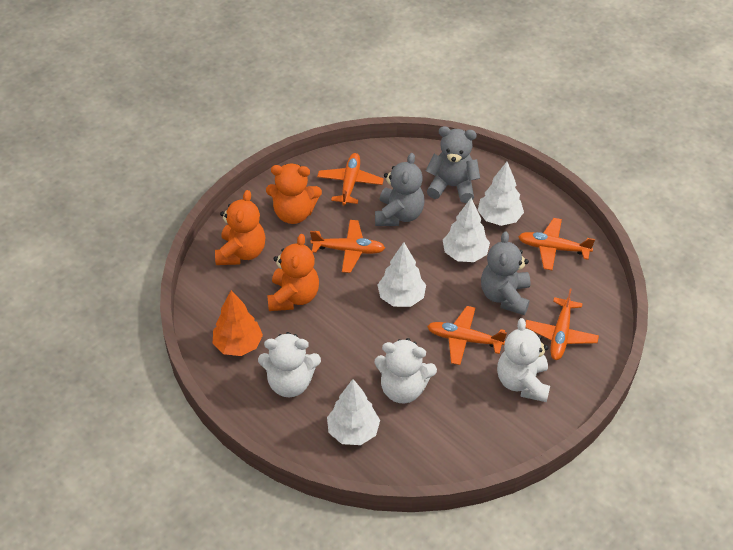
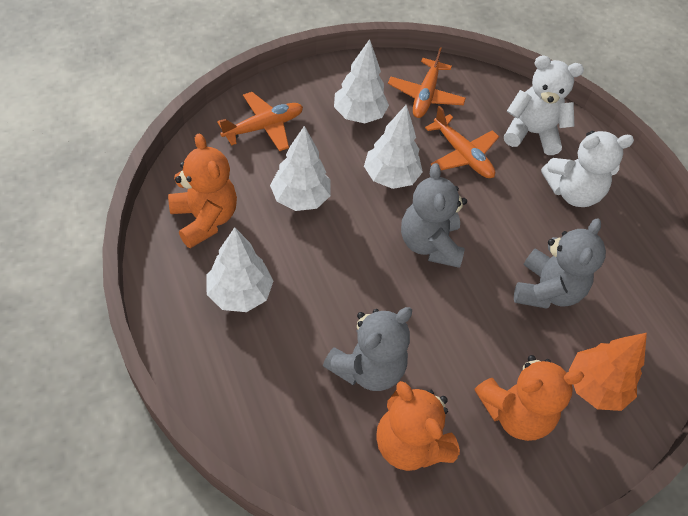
orange plane: 5 -> 3
white teddy bear: 3 -> 2

